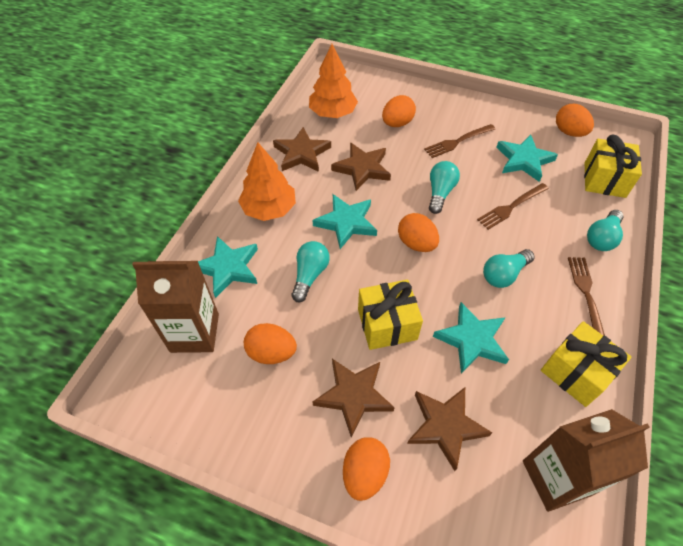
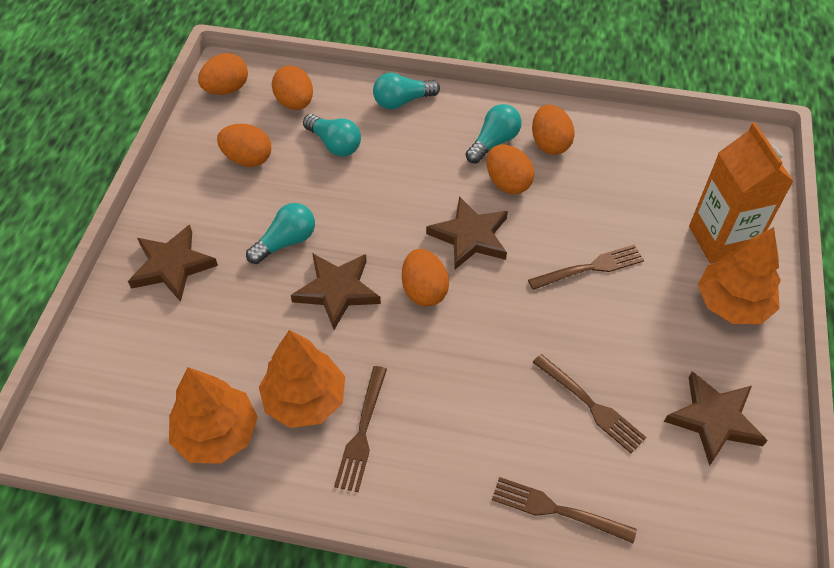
brown carton: 2 -> 0
brown fork: 3 -> 4
orange carton: 0 -> 1
orange egg: 5 -> 6
orange tree: 2 -> 3
turquoise star: 4 -> 0
yellow gift: 3 -> 0

